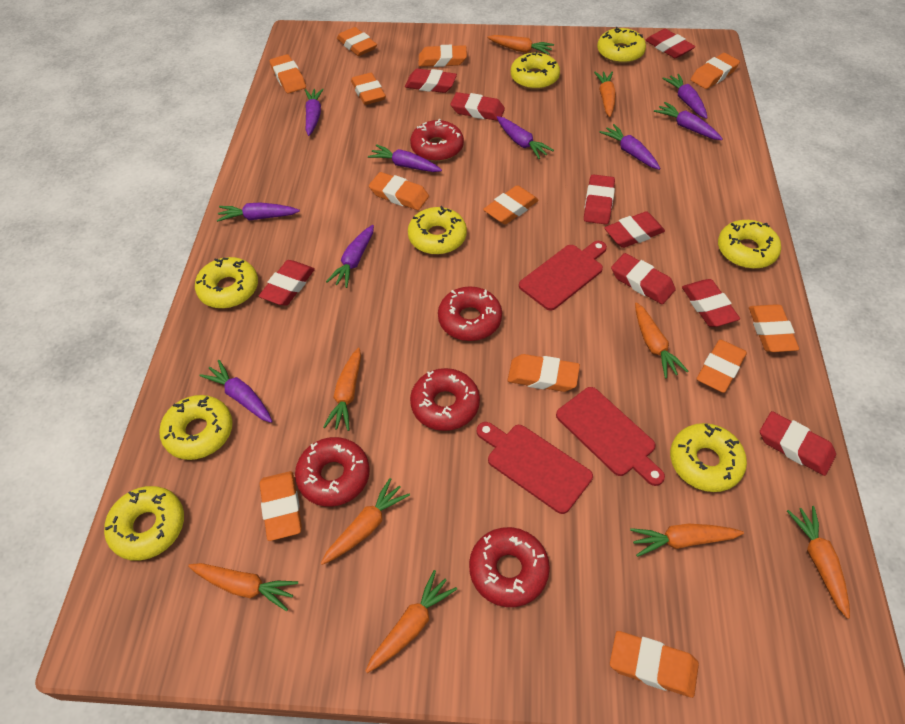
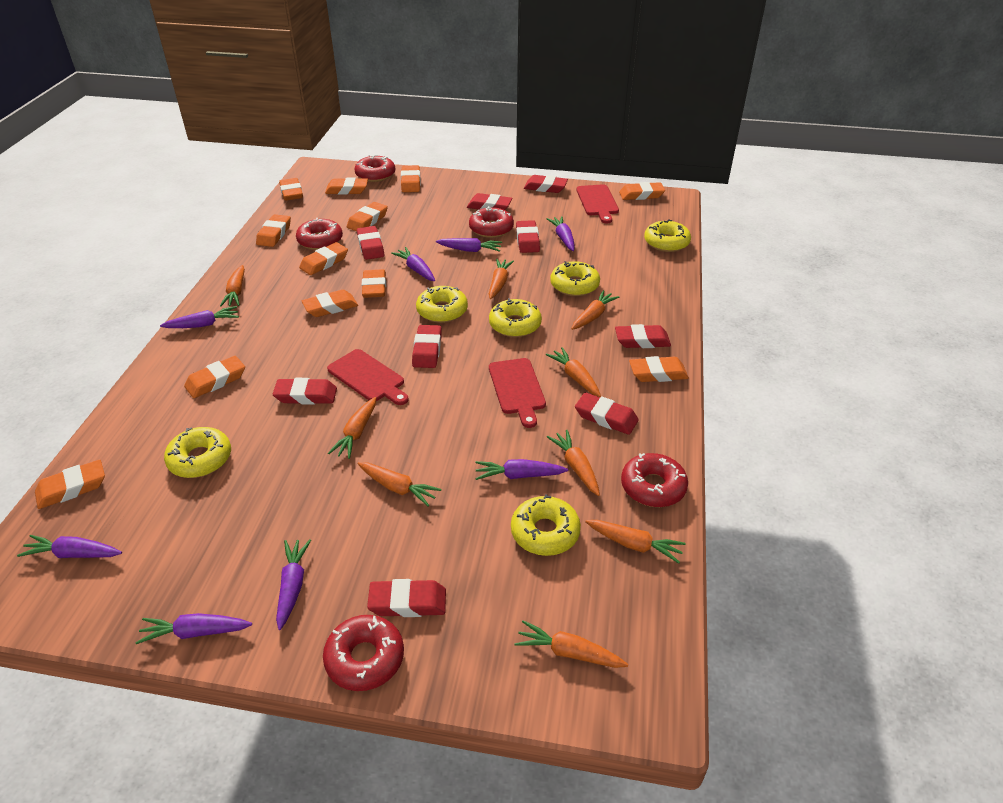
purple carrot: 9 -> 8
yellow donut: 8 -> 6

